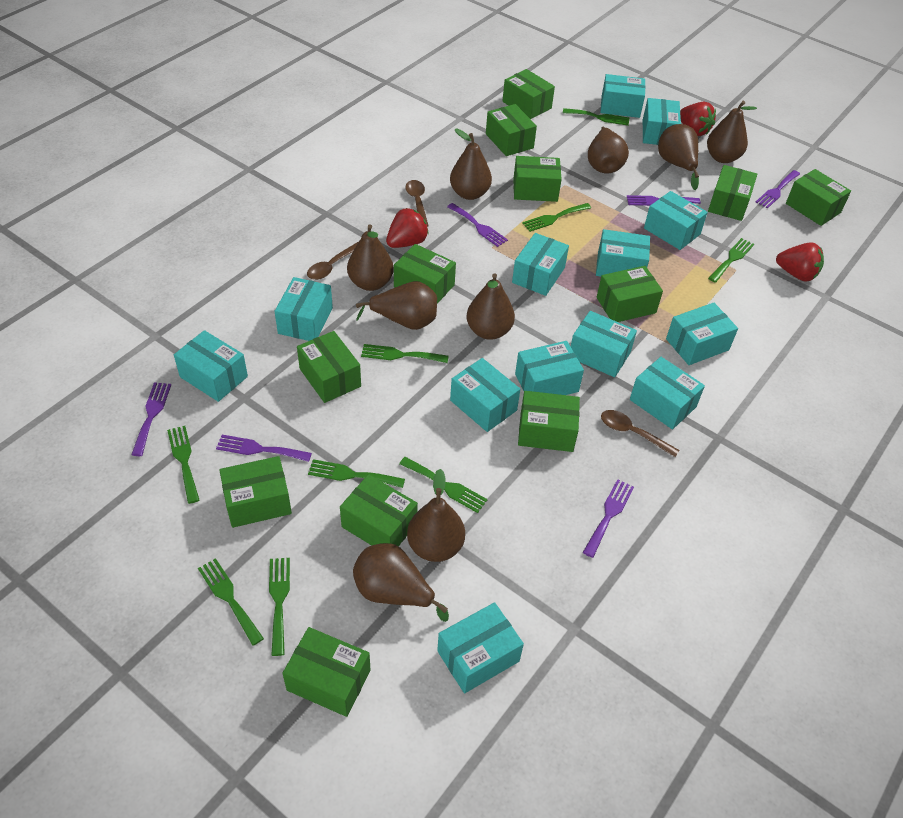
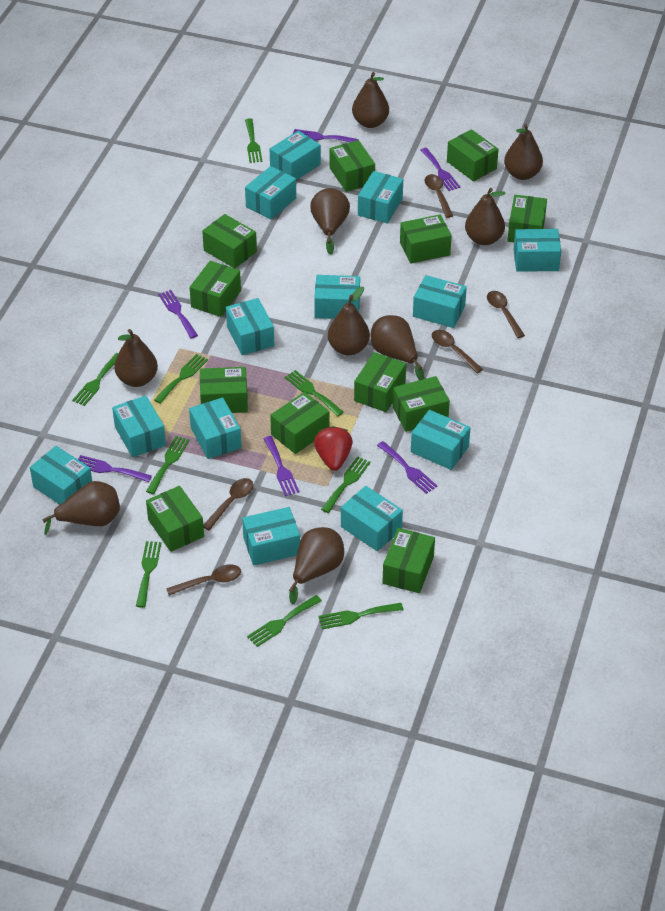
brown spoon: 3 -> 5
red strawberry: 3 -> 1

